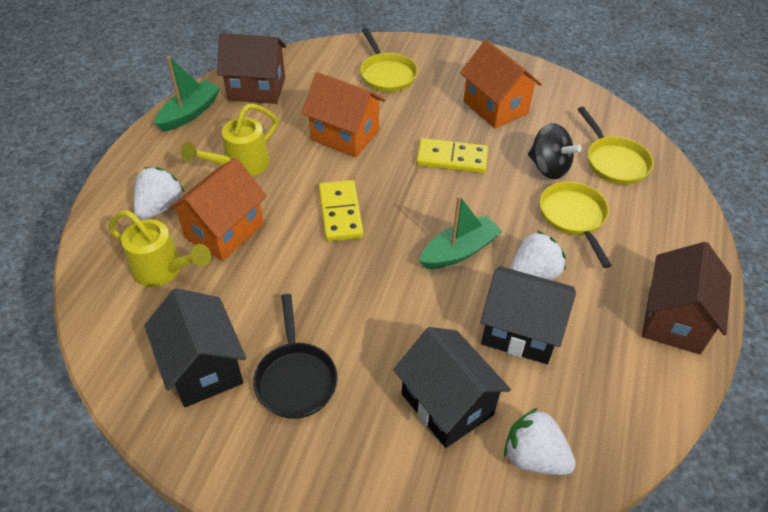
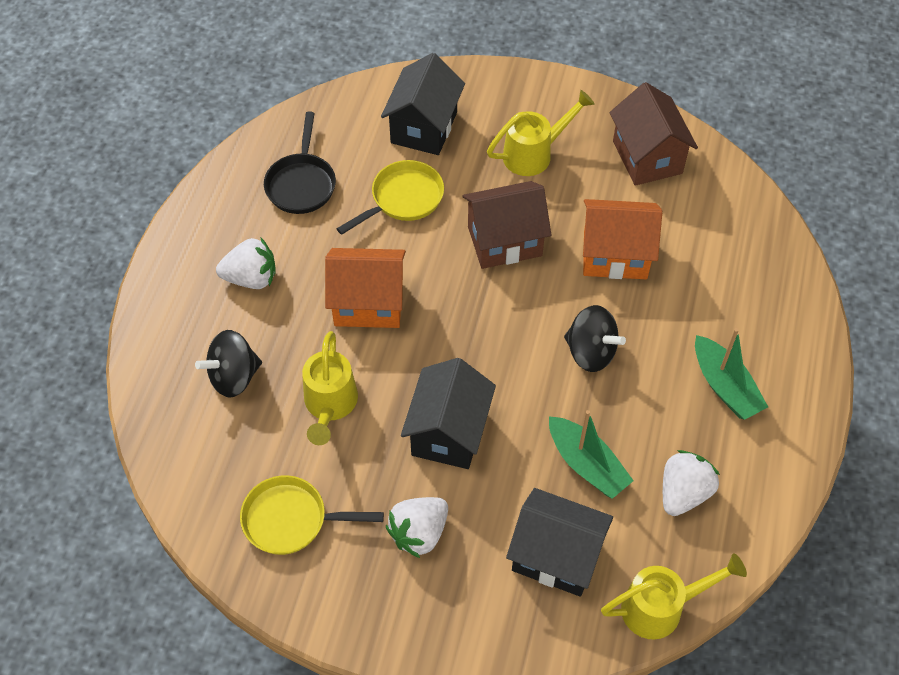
black spinning top: 1 -> 2
orange house: 3 -> 2
yellow domino: 2 -> 0
yellow pan: 3 -> 2
yellow watering can: 2 -> 3

